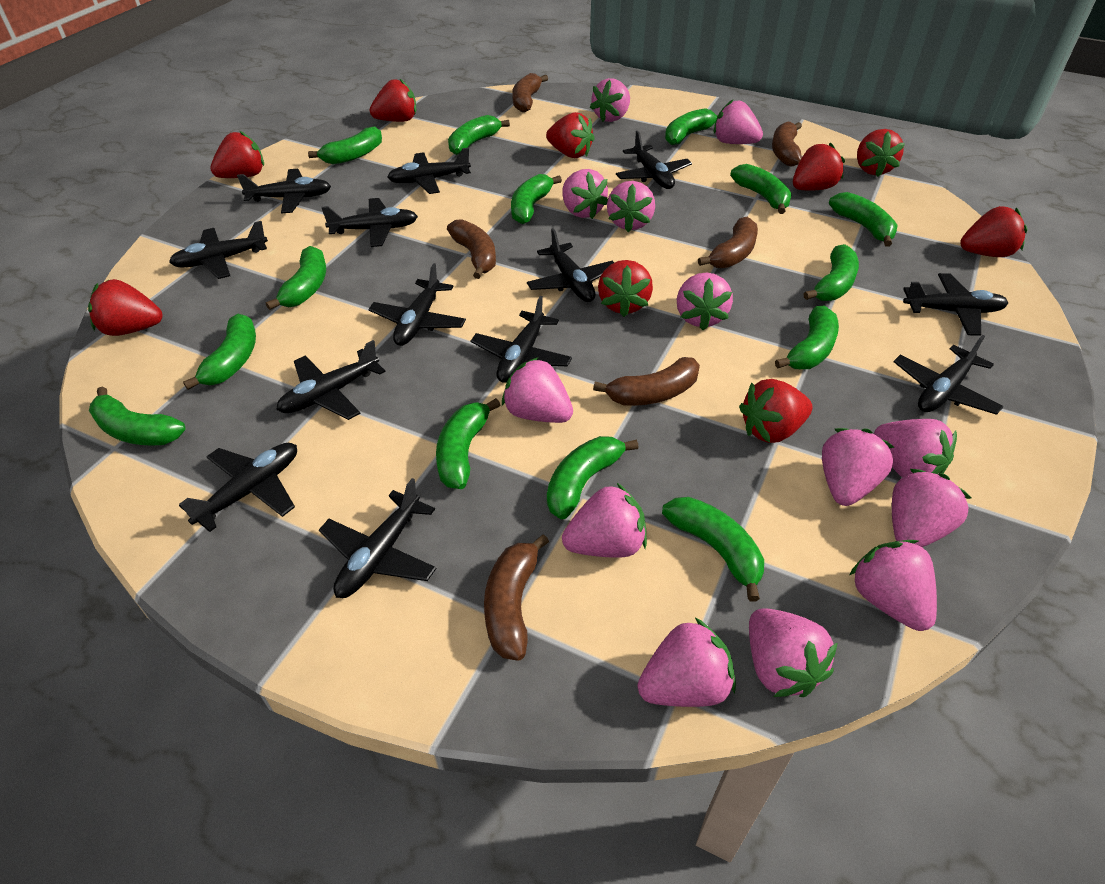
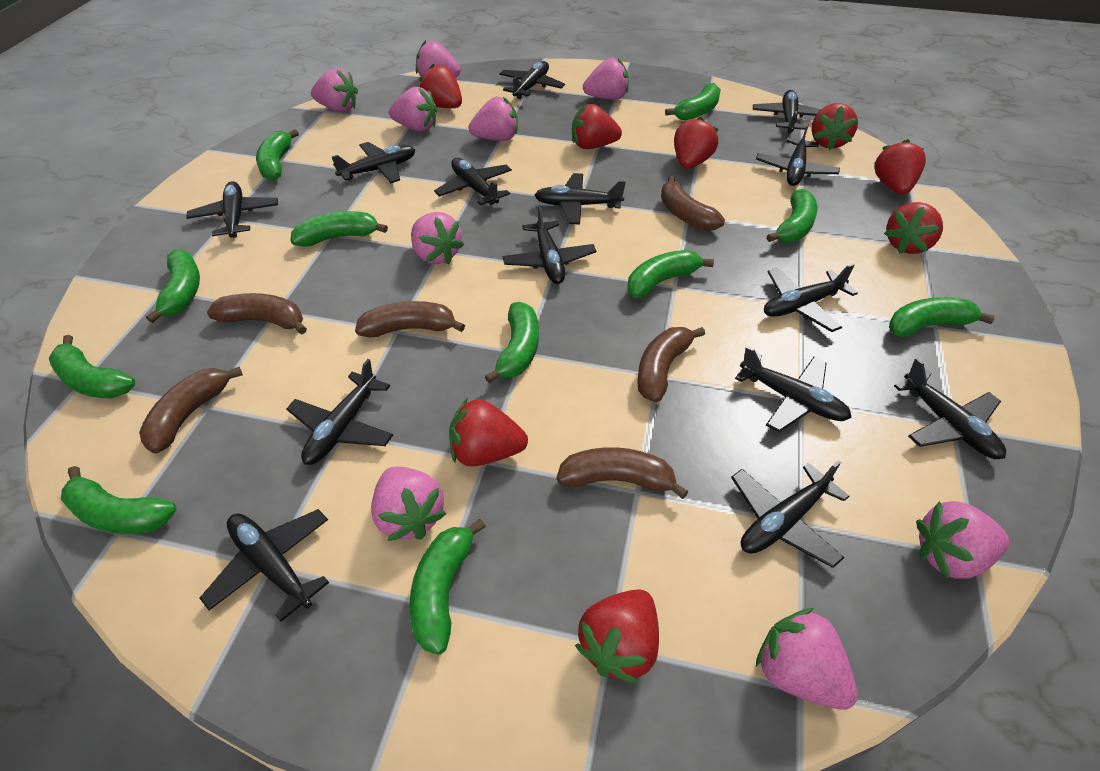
black plane: 13 -> 14
green banana: 14 -> 11
pink strawberry: 13 -> 9
red strawberry: 9 -> 8

